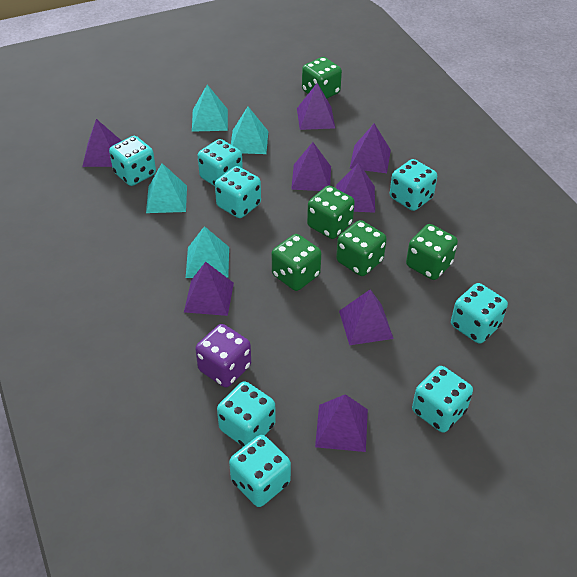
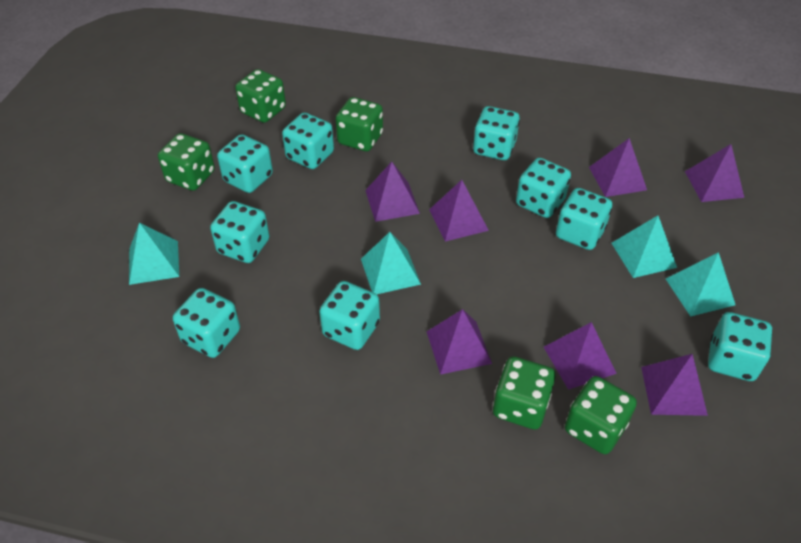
purple dice: 1 -> 0
purple pyramid: 8 -> 7
turquoise dice: 8 -> 9

